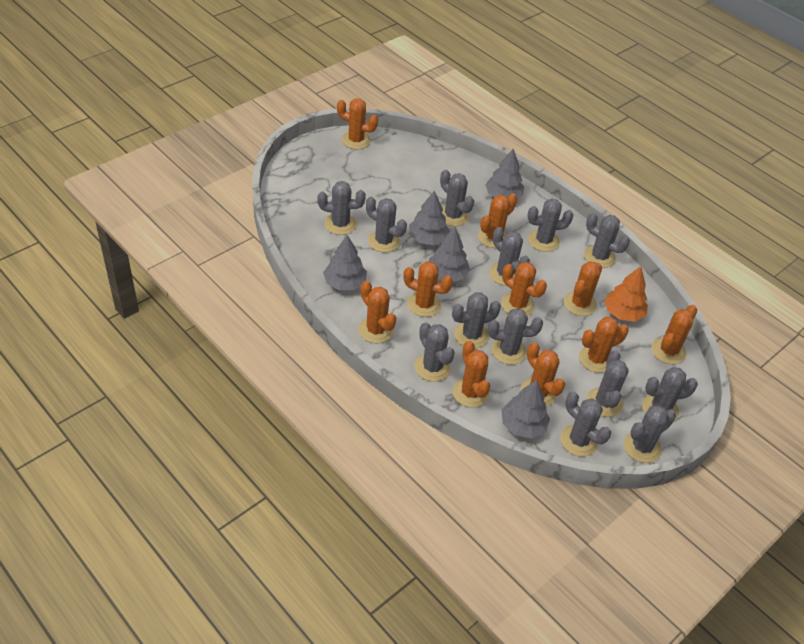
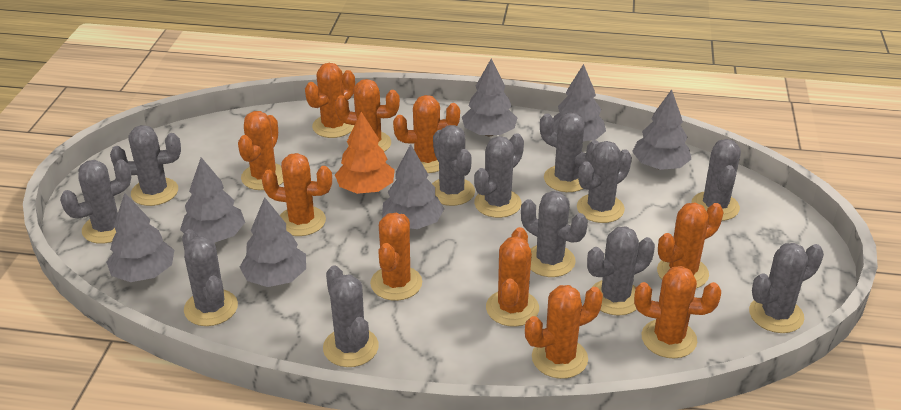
grey cactus: 13 -> 12
grey tree: 5 -> 7

